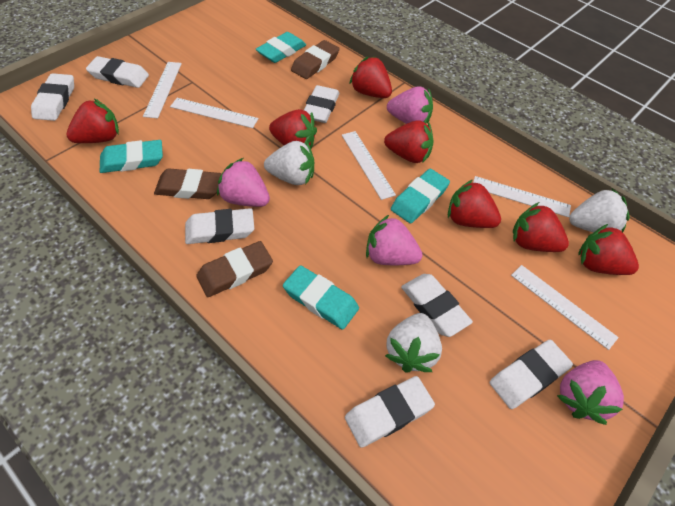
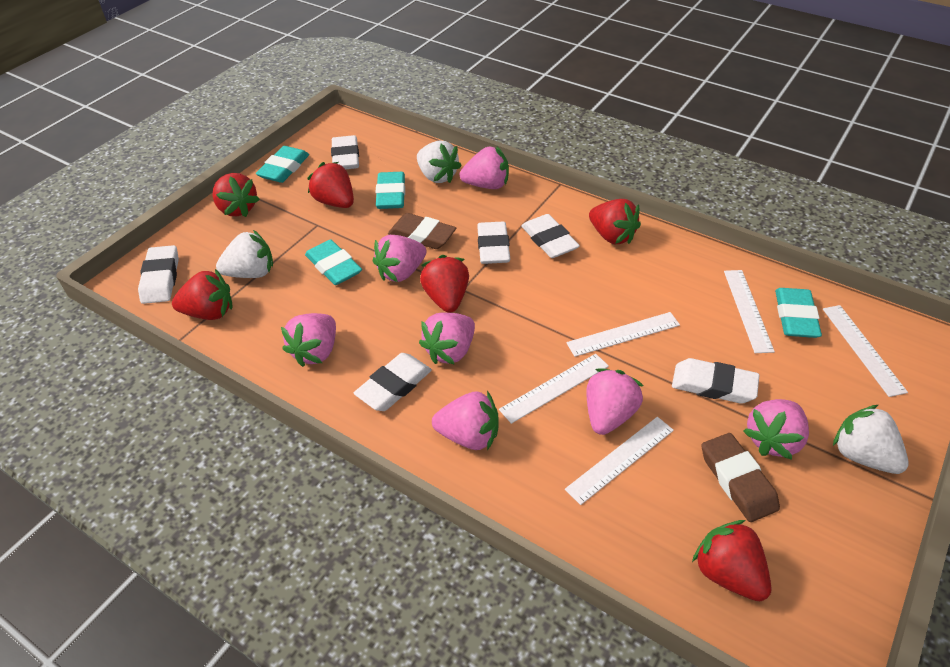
brown eraser: 3 -> 2
pink strawberry: 4 -> 7
red strawberry: 7 -> 6
white eraser: 7 -> 6

